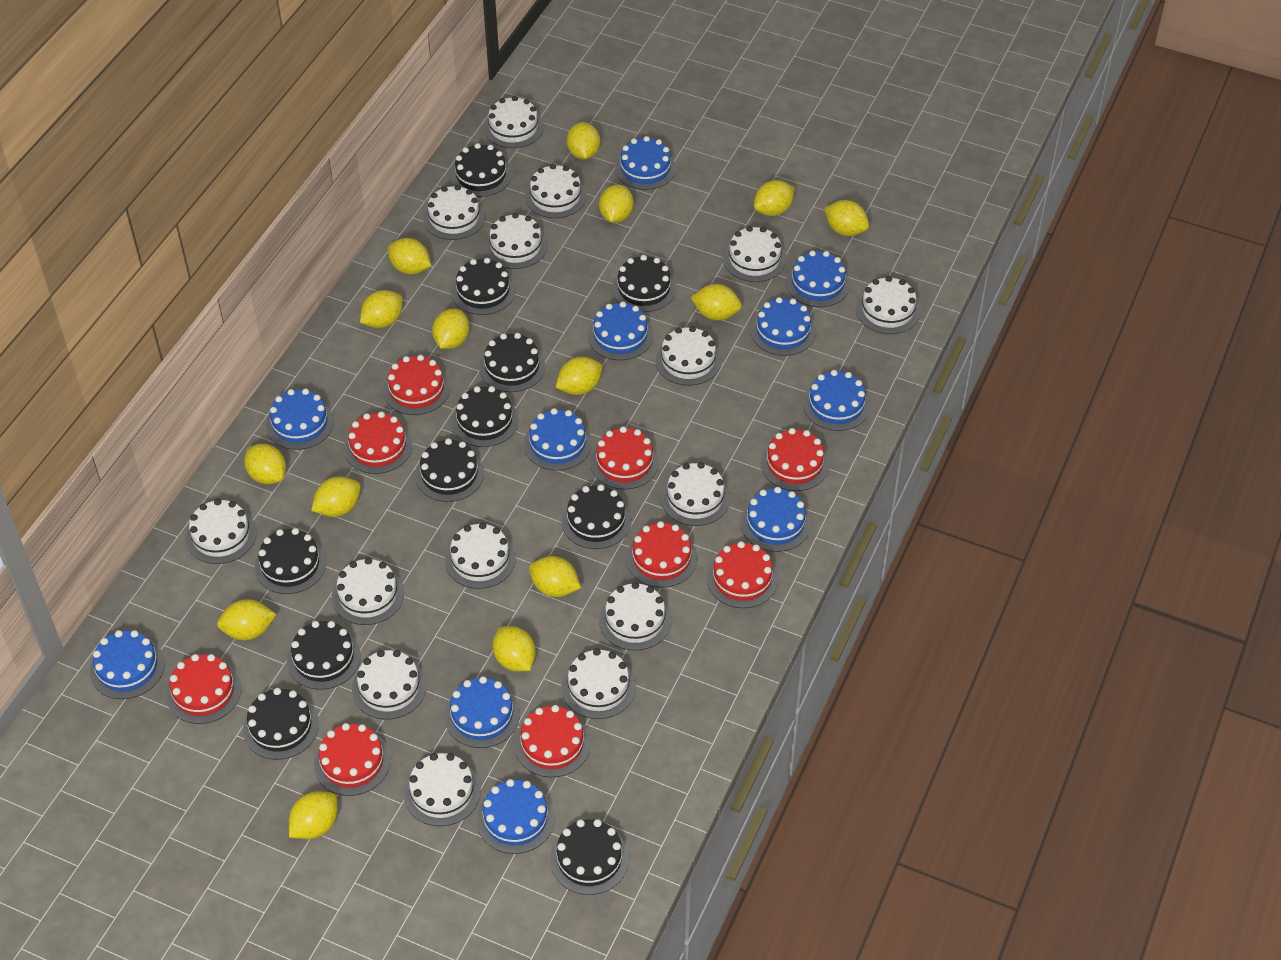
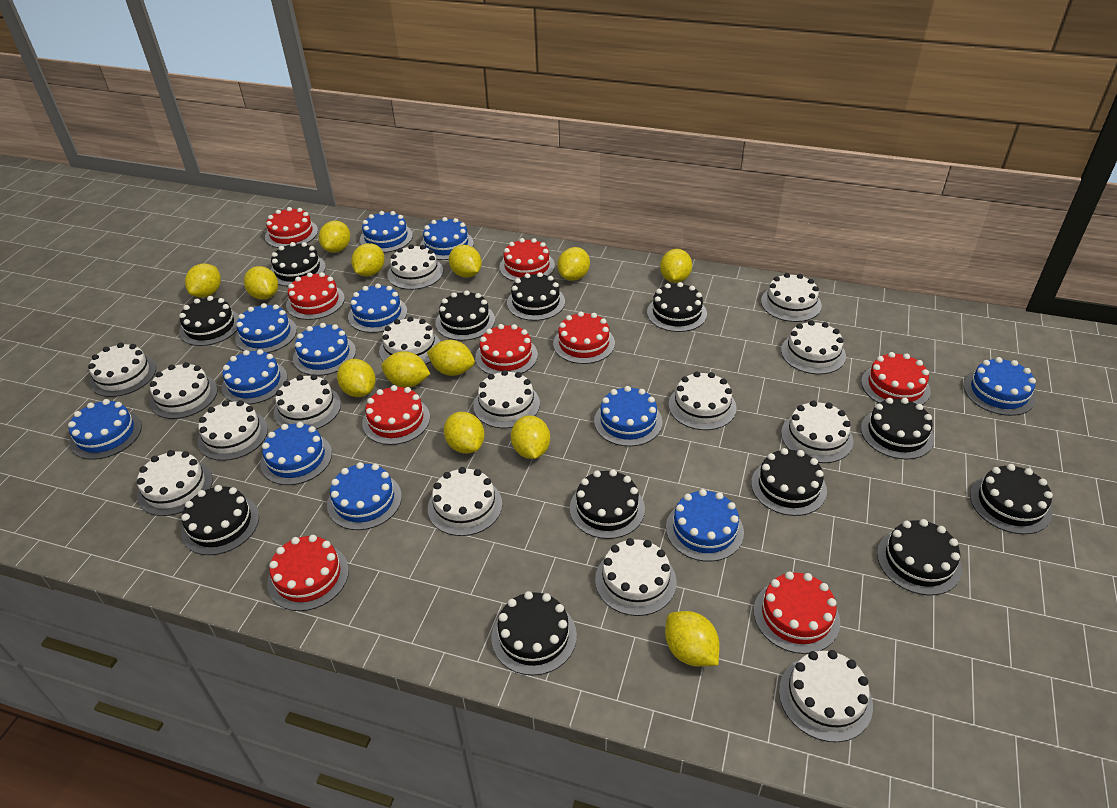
black cake: 11 -> 12
blue cake: 11 -> 12
yellow lemon: 15 -> 13

